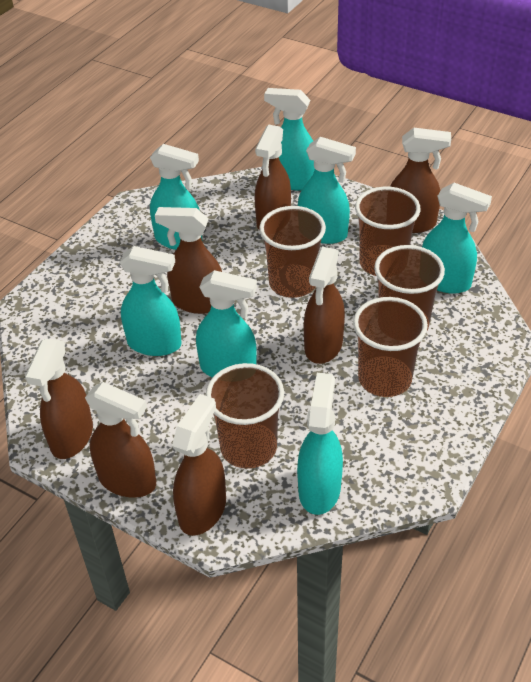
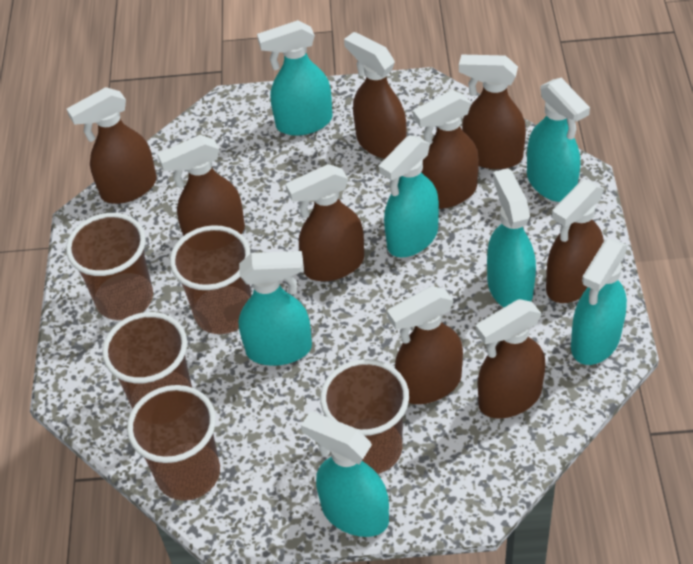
brown spray bottle: 7 -> 9

